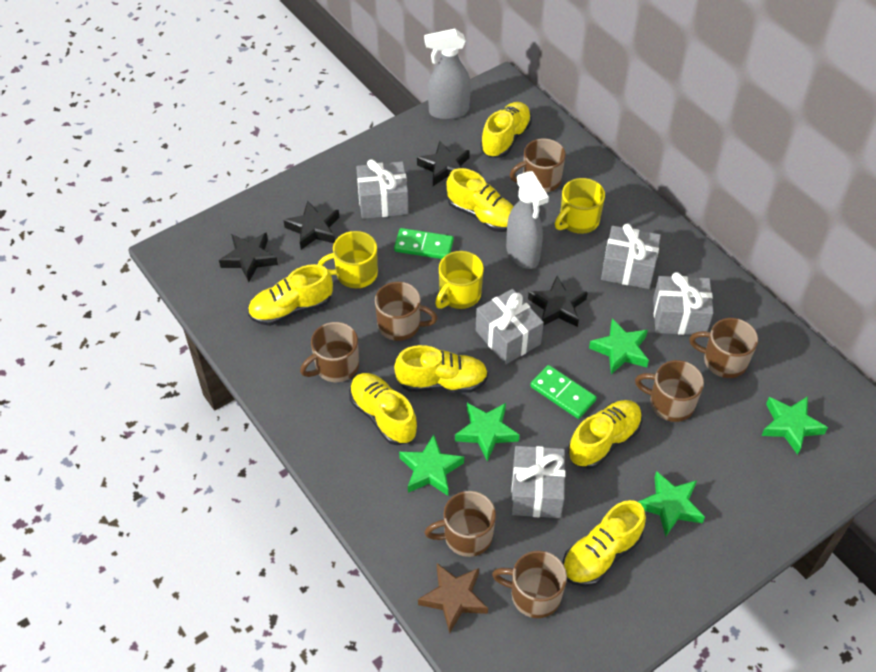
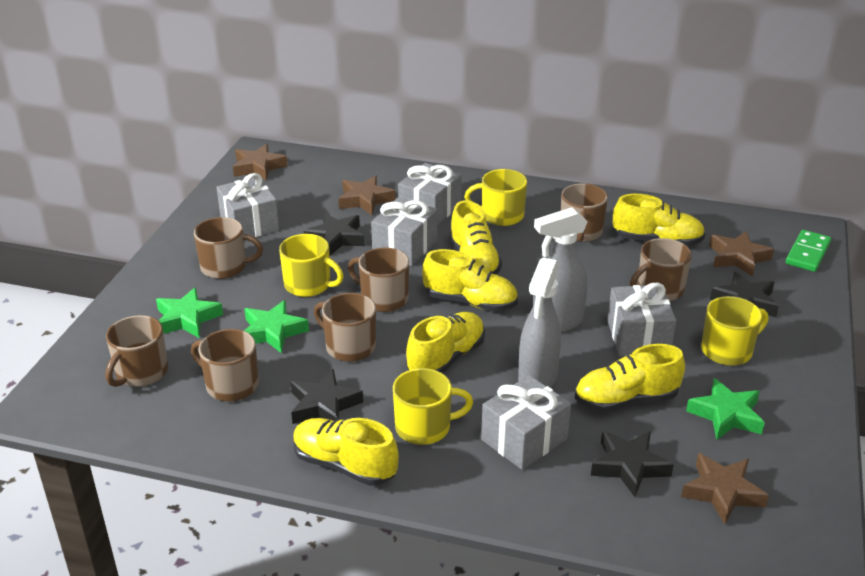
brown star: 1 -> 4
green domino: 2 -> 1
green star: 5 -> 3
yellow mug: 3 -> 4
yellow shoe: 7 -> 6

